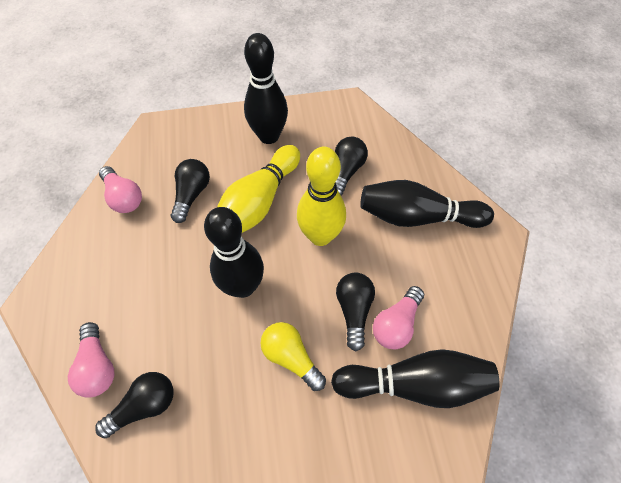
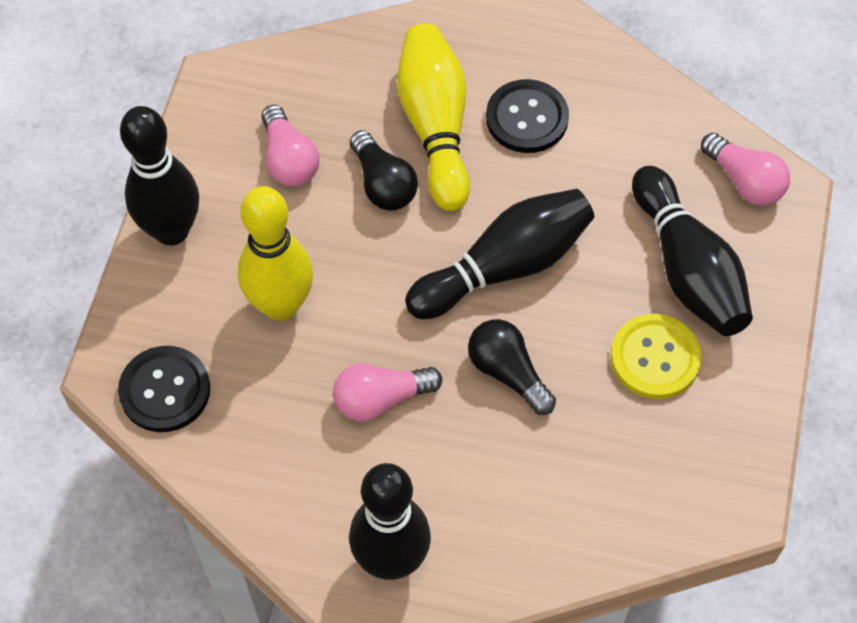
black button: 0 -> 2
black light bulb: 4 -> 2
yellow button: 0 -> 1
yellow light bulb: 1 -> 0

